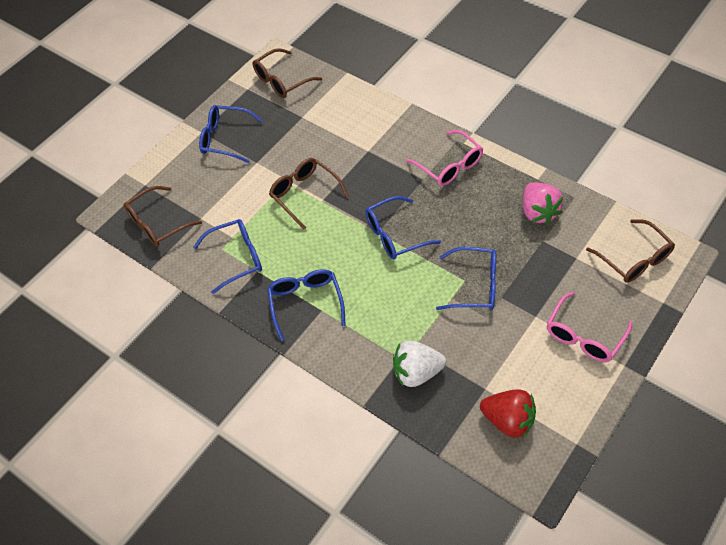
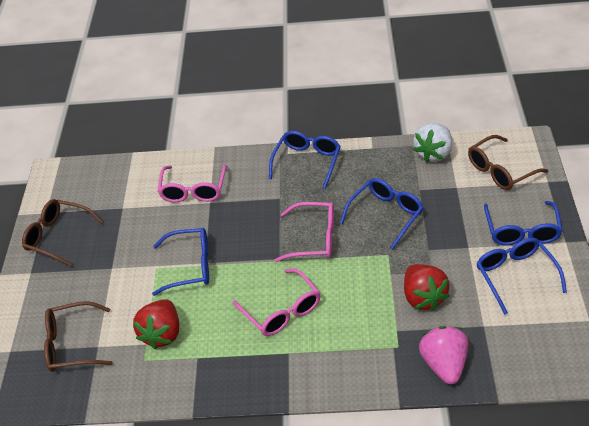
brown glasses: 4 -> 3
pink glasses: 2 -> 3
red strawberry: 1 -> 2

